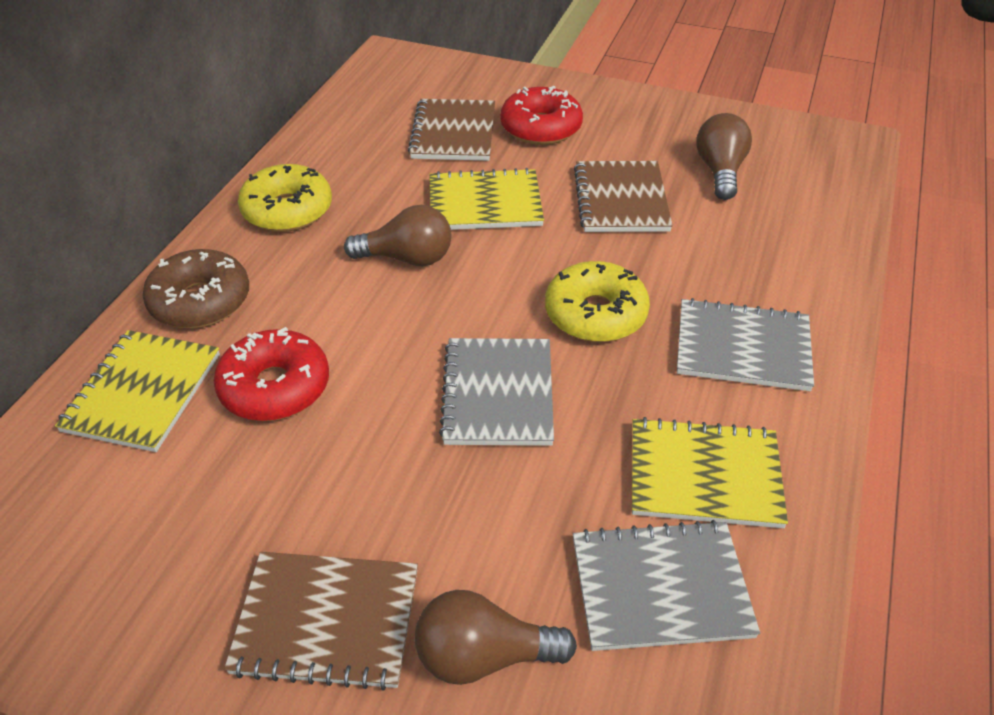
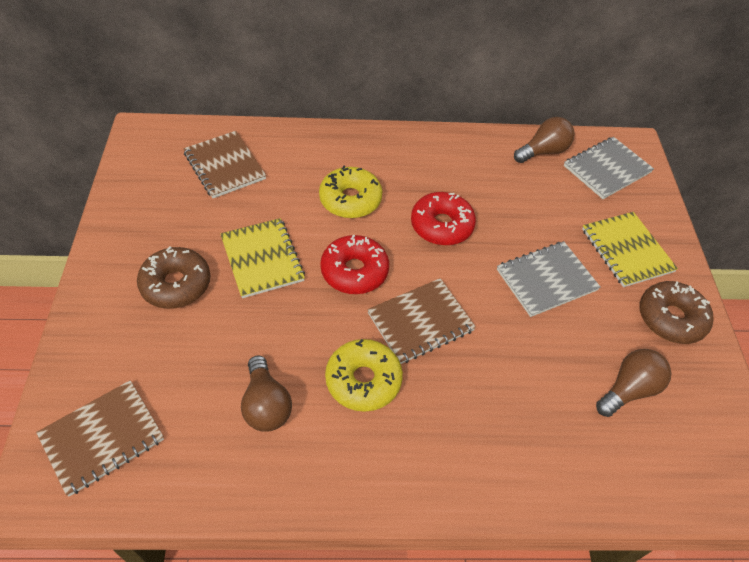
brown donut: 1 -> 2
grey notebook: 3 -> 2
yellow notebook: 3 -> 2

